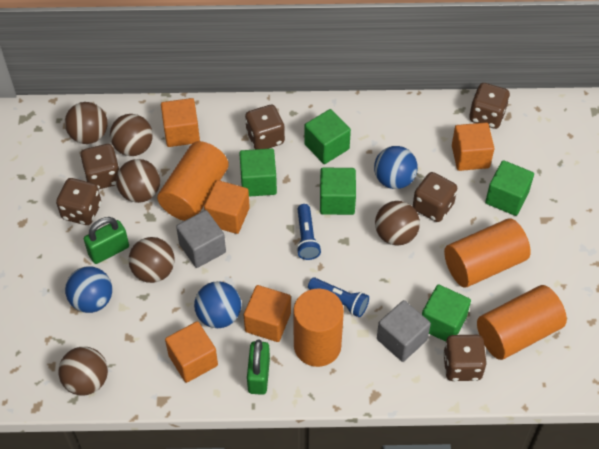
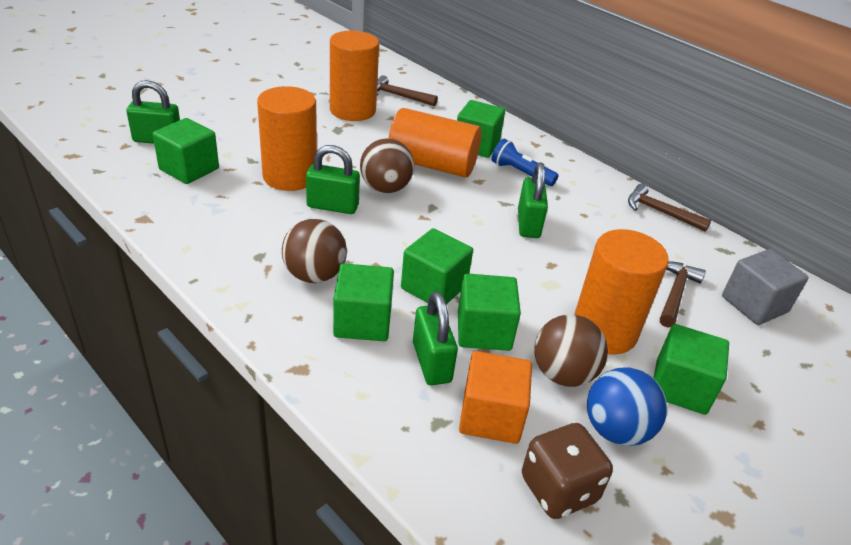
blue ball: 3 -> 1
blue flashlight: 2 -> 1
brown ball: 6 -> 3
brown dice: 6 -> 1
brown hammer: 0 -> 3
green cube: 5 -> 6
green padlock: 2 -> 4
grey cube: 2 -> 1
orange cube: 5 -> 1

